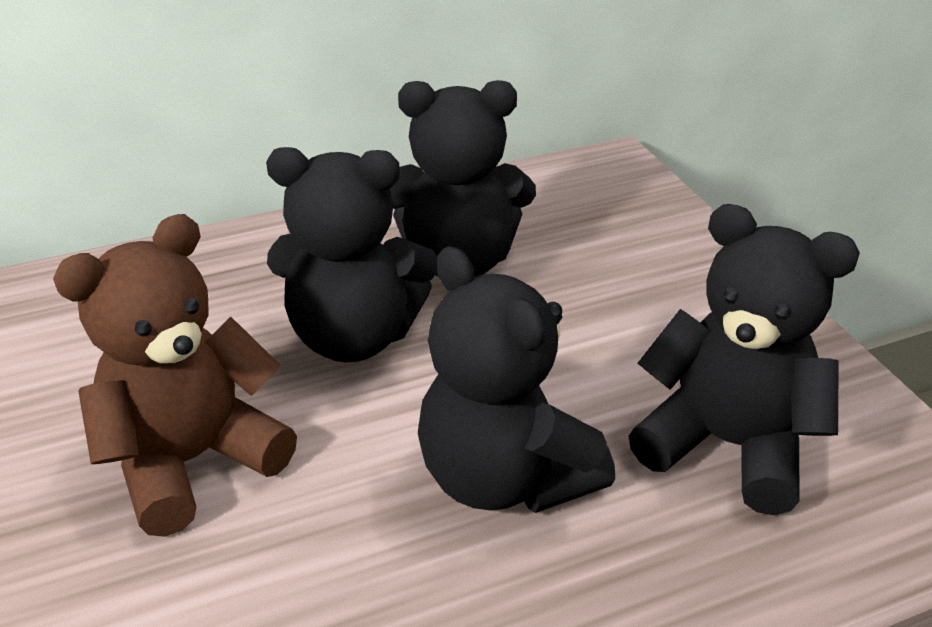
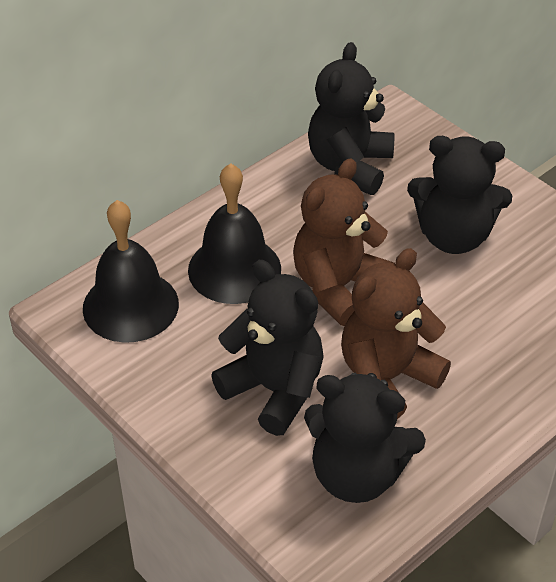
black bell: 0 -> 2
brown teddy bear: 1 -> 2

